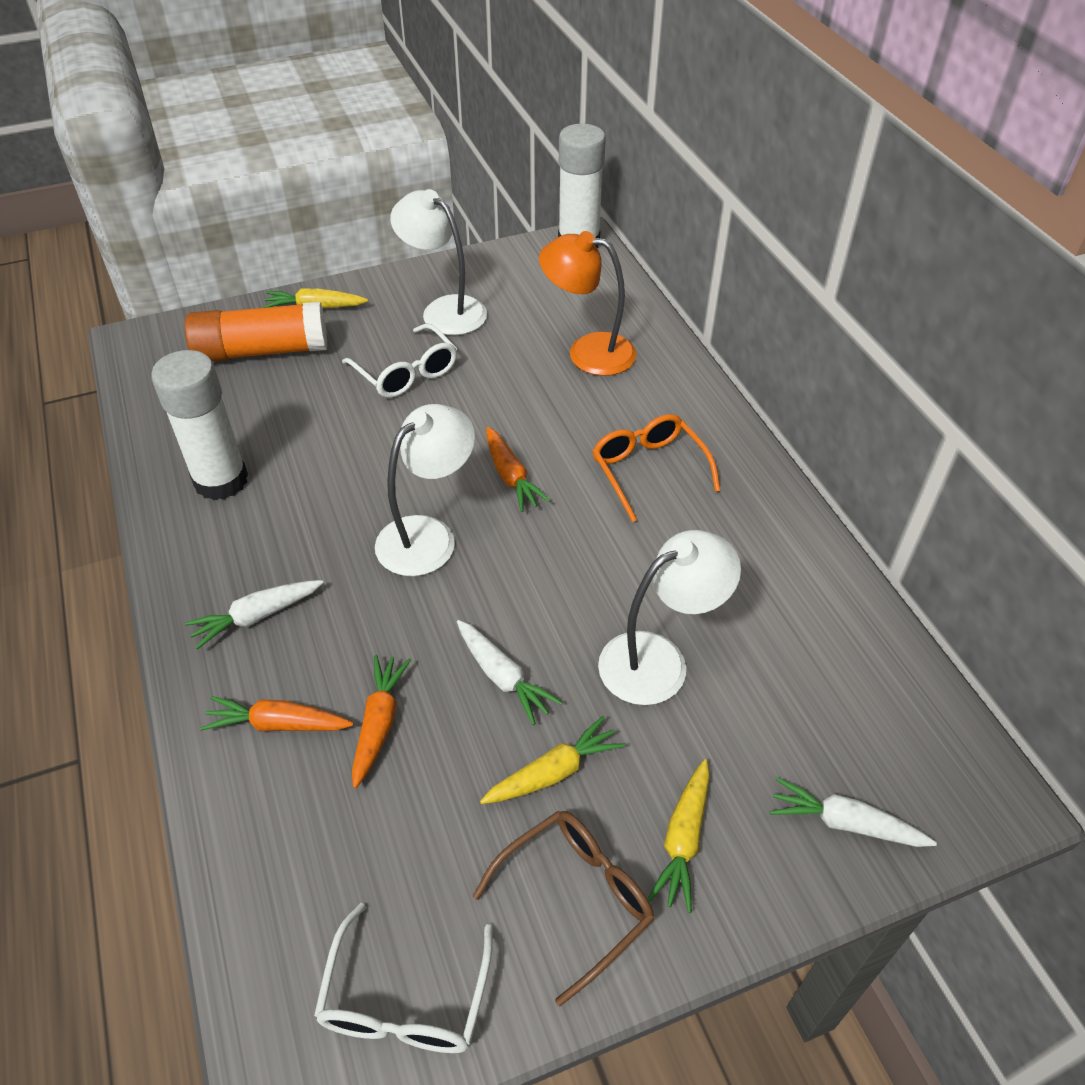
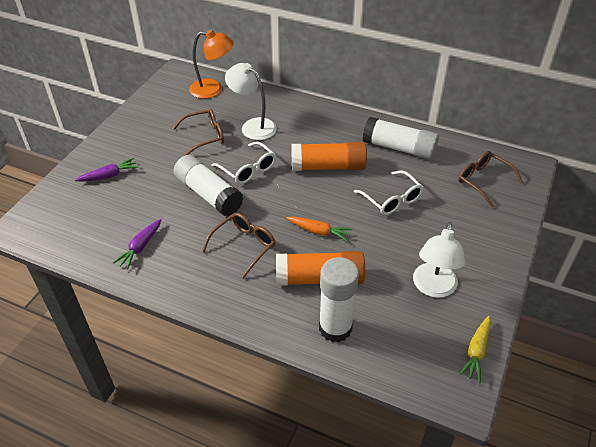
brown glasses: 1 -> 3
orange carrot: 3 -> 1
orange glasses: 1 -> 0
orange glue stick: 1 -> 2
purple carrot: 0 -> 2
white carrot: 3 -> 0
white glue stick: 2 -> 3
white lamp: 3 -> 2
yellow carrot: 3 -> 1

